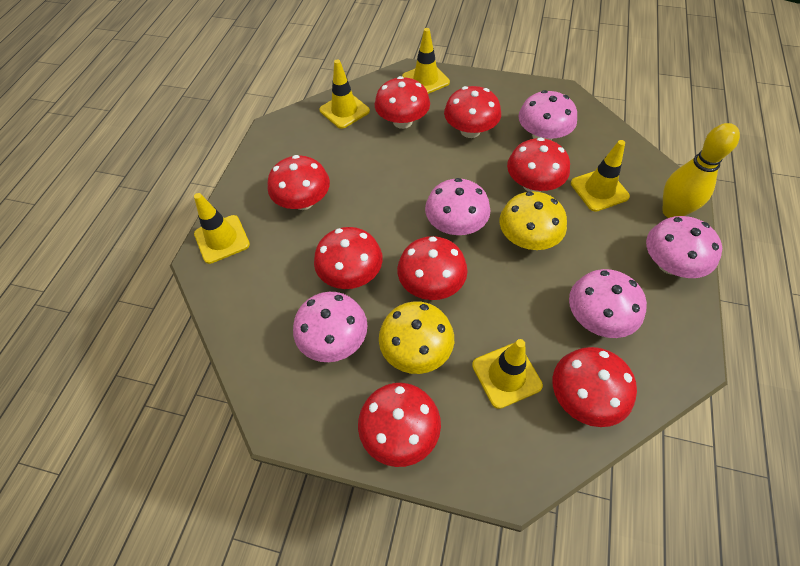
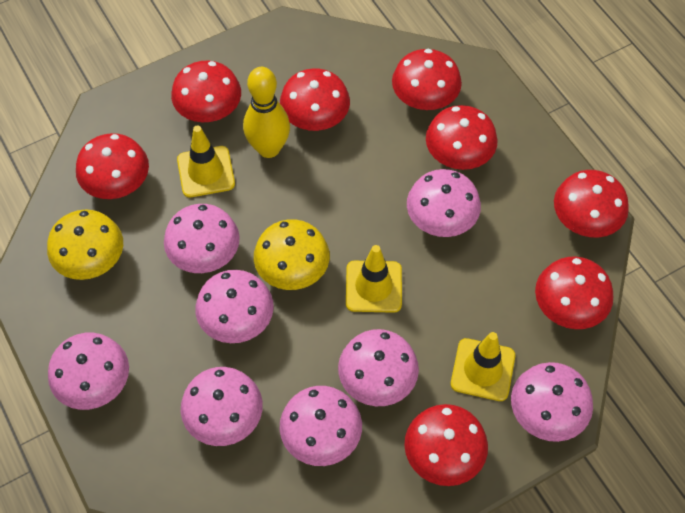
pink mushroom: 5 -> 8
yellow traffic cone: 5 -> 3

